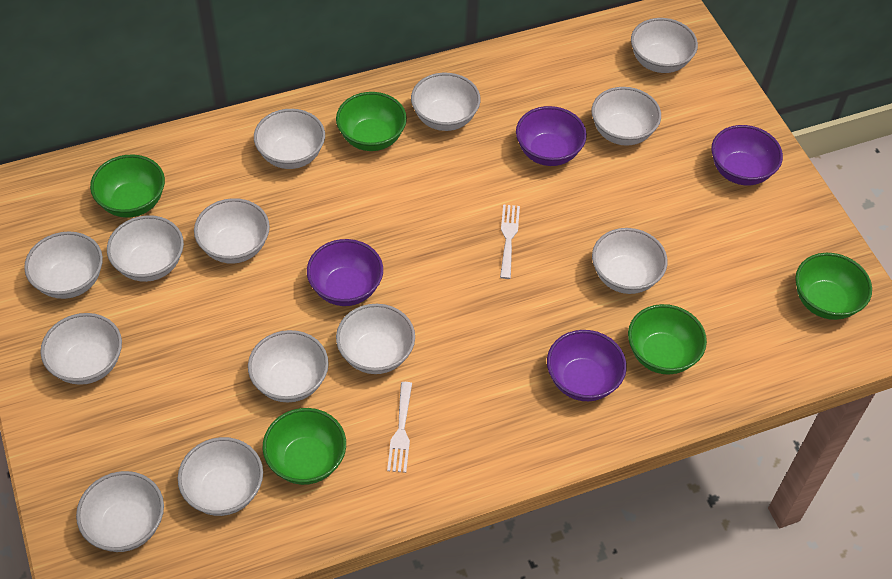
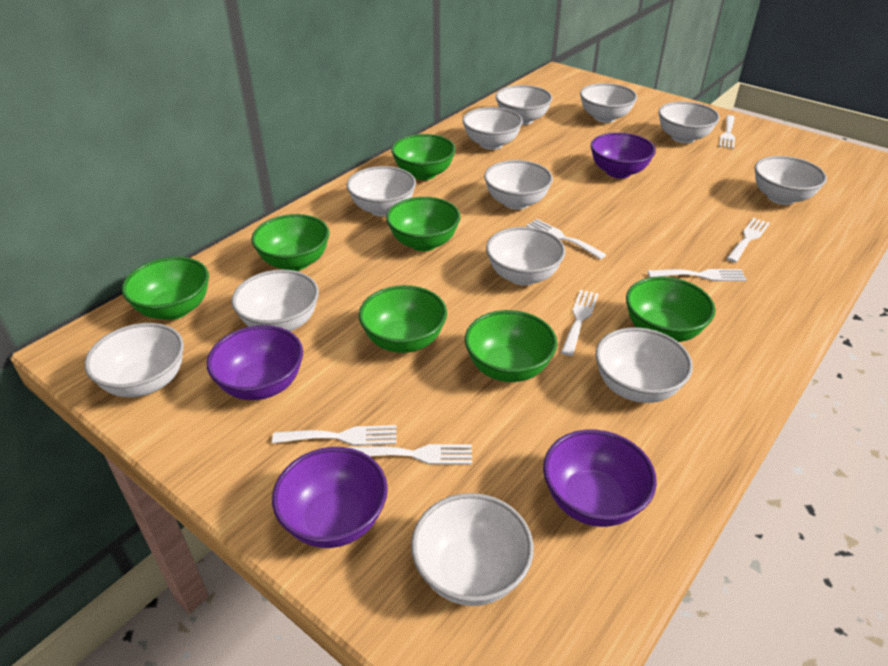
green bowl: 5 -> 7
white bowl: 13 -> 12
white fork: 2 -> 7

